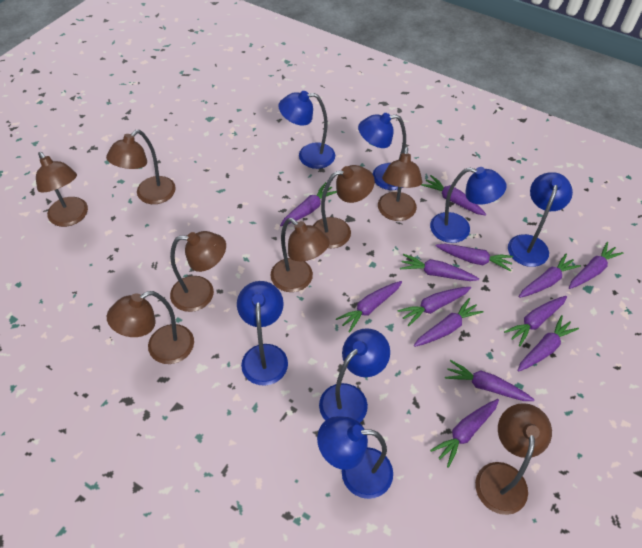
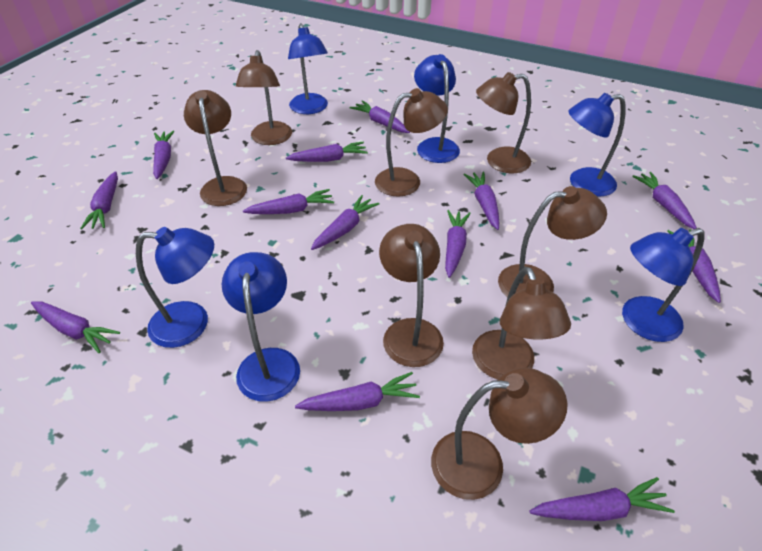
blue lamp: 7 -> 6

